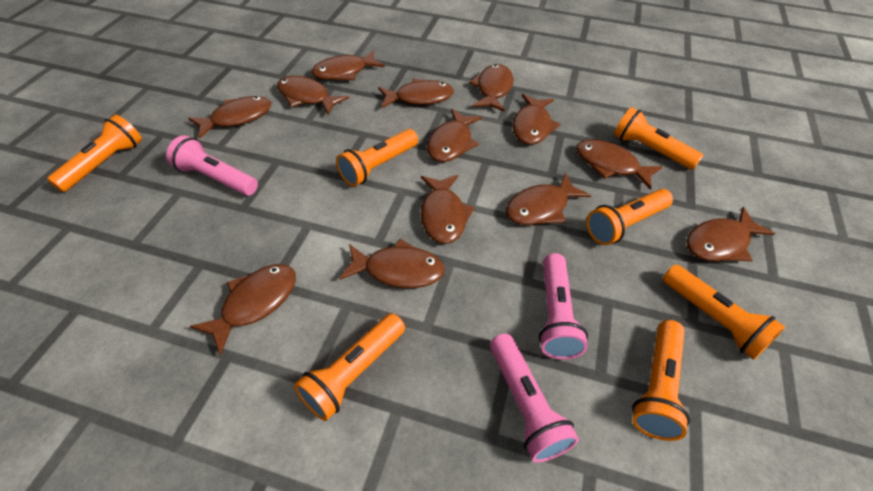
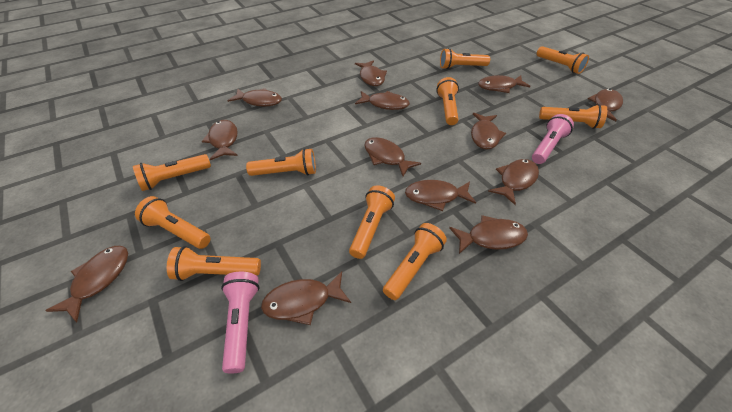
orange flashlight: 7 -> 10
pink flashlight: 3 -> 2

